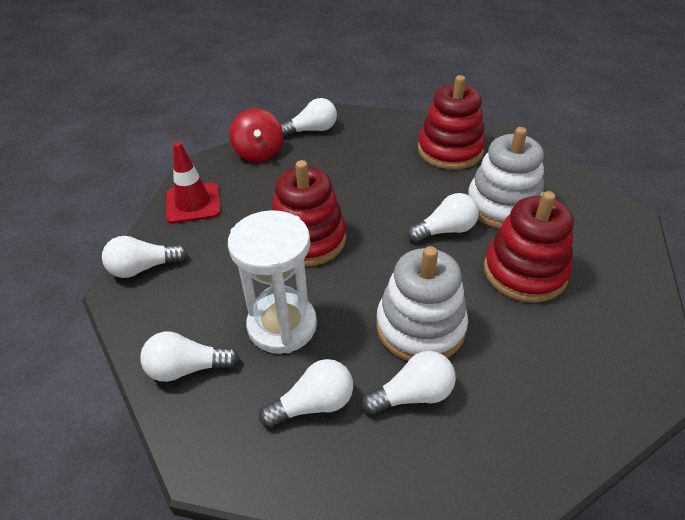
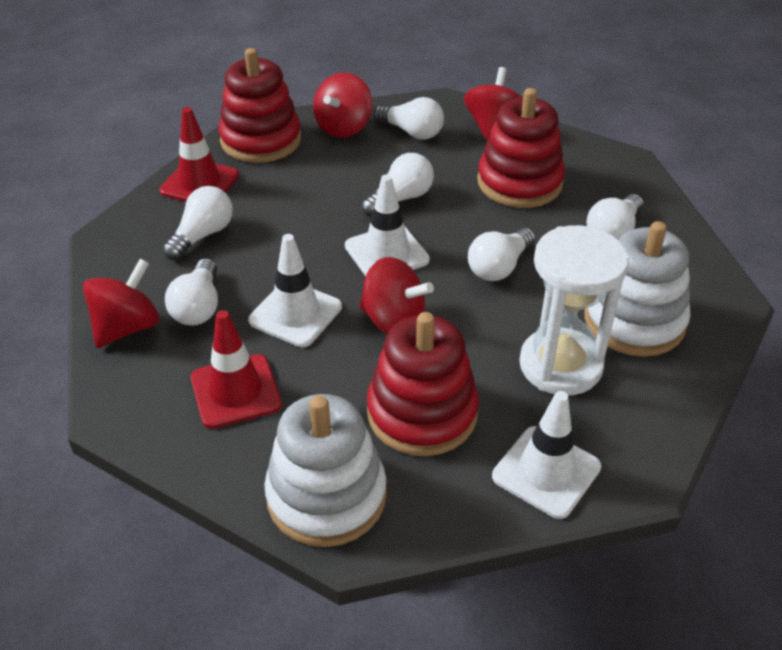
red spinning top: 1 -> 4
red traffic cone: 1 -> 2
white traffic cone: 0 -> 3

